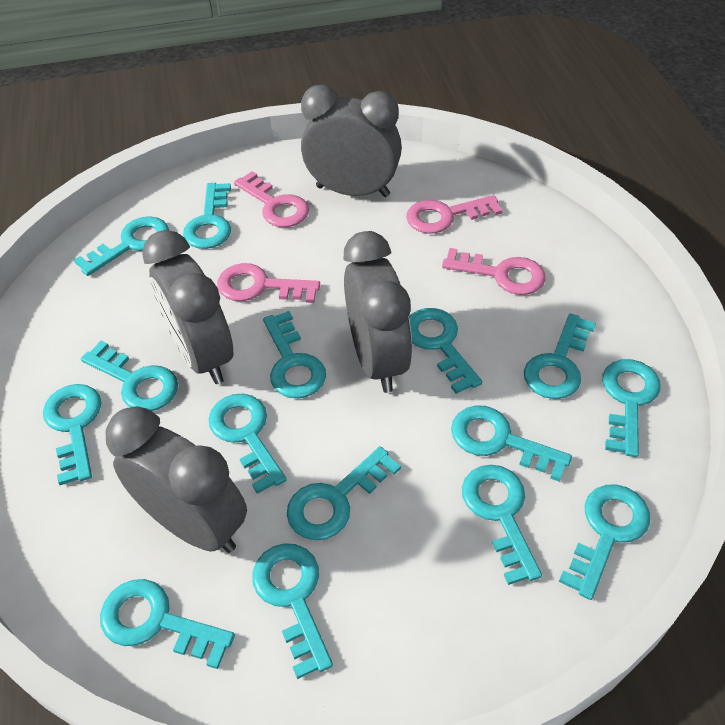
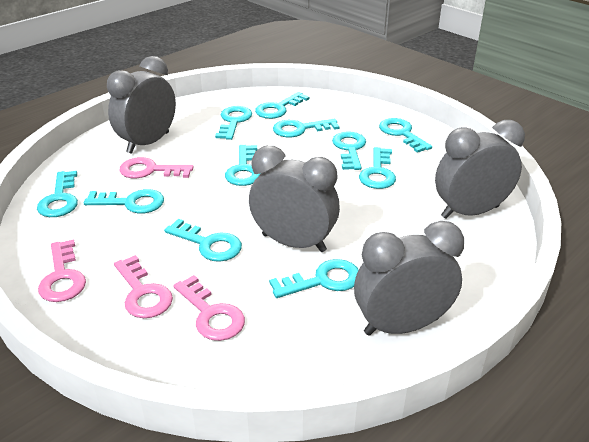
turquoise key: 15 -> 11

